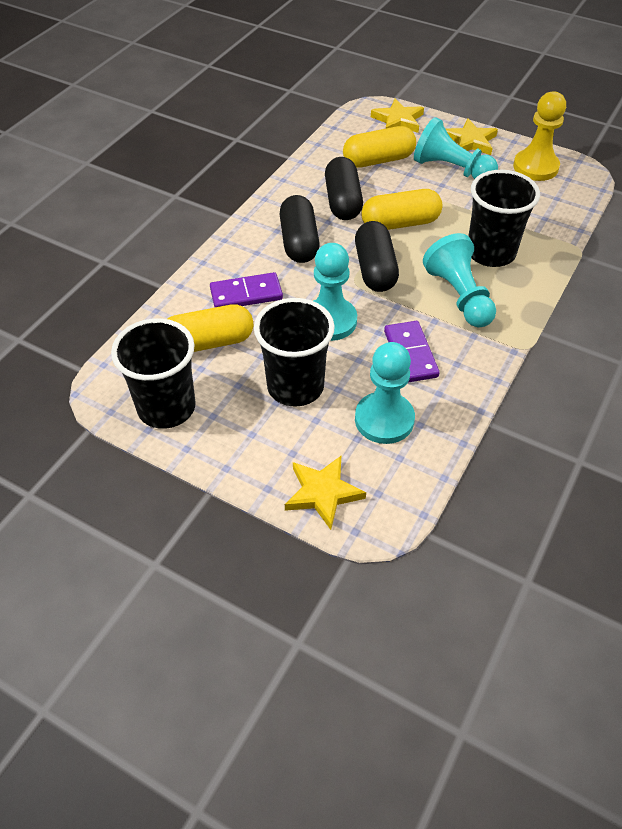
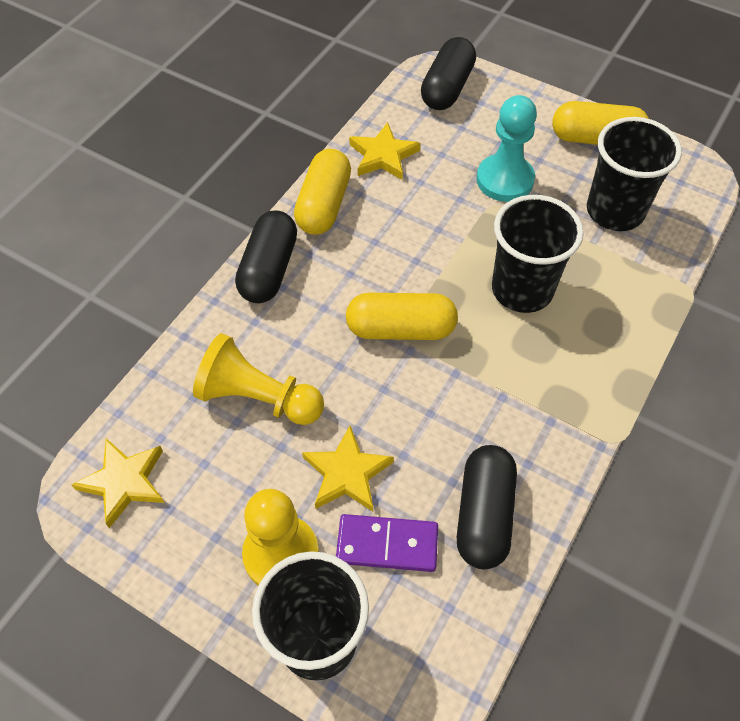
purple domino: 2 -> 1
turquoise pawn: 4 -> 1
yellow pawn: 1 -> 2

